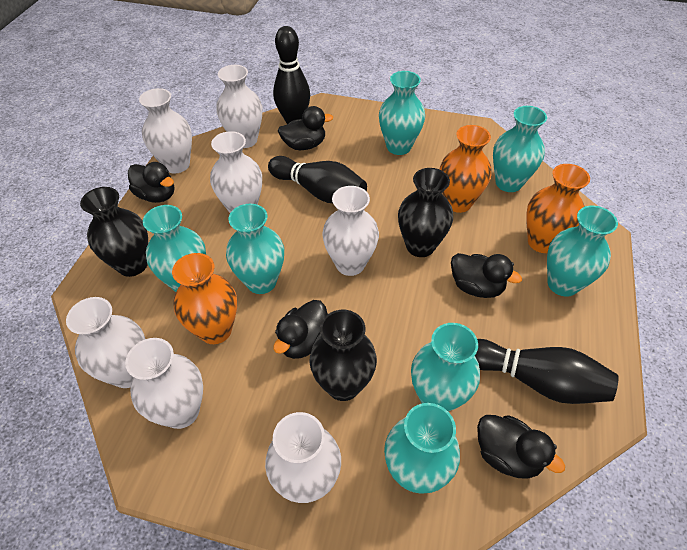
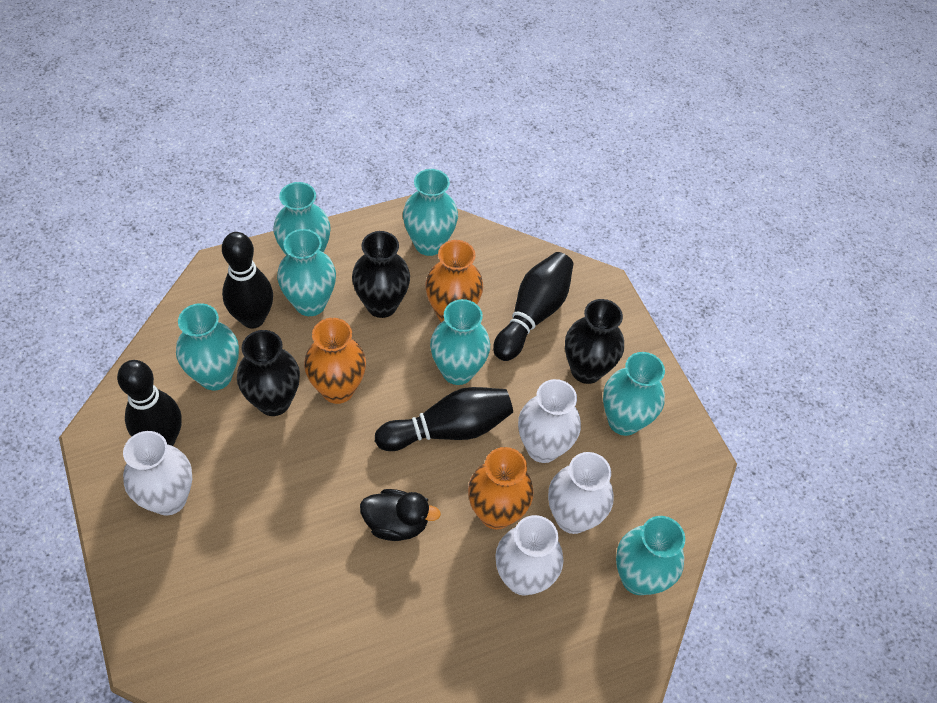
black bowling pin: 3 -> 4
black duck: 5 -> 1
white vase: 7 -> 4

